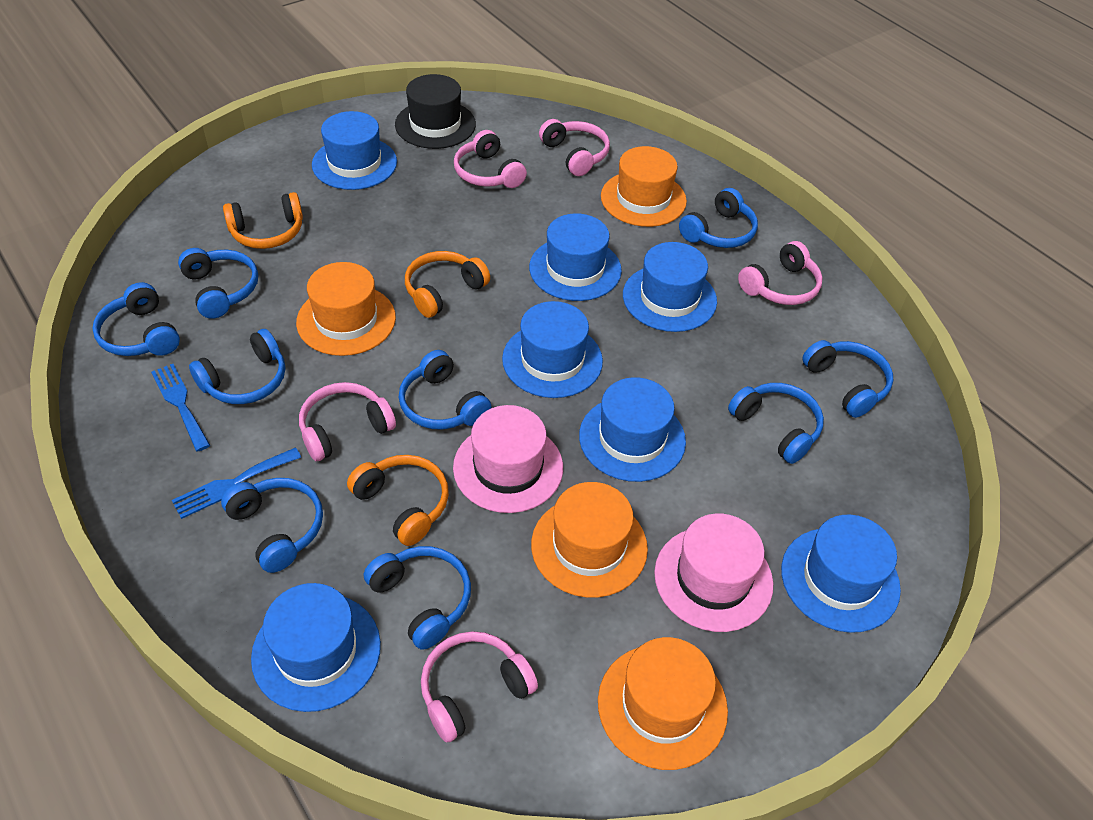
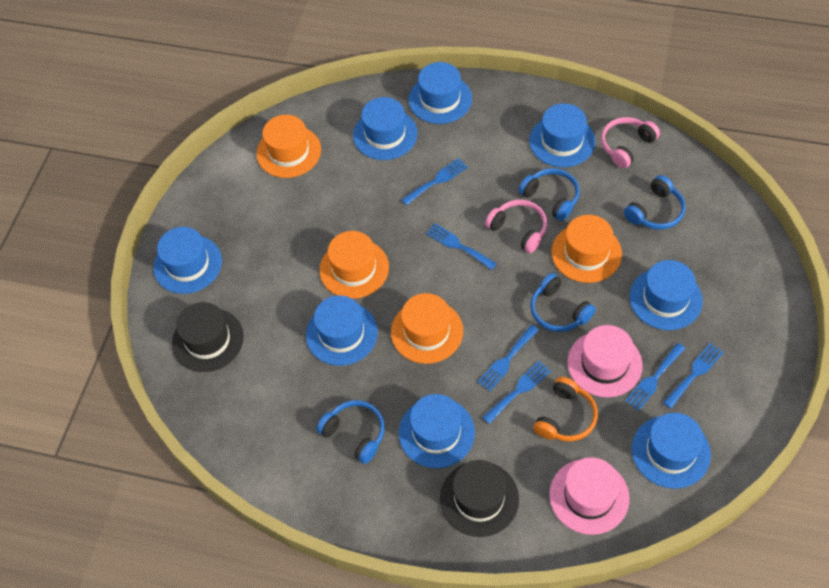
black hat: 1 -> 2
blue fork: 2 -> 6
blue hat: 7 -> 8
blue headphones: 9 -> 4
orange headphones: 3 -> 1
pink headphones: 5 -> 2

